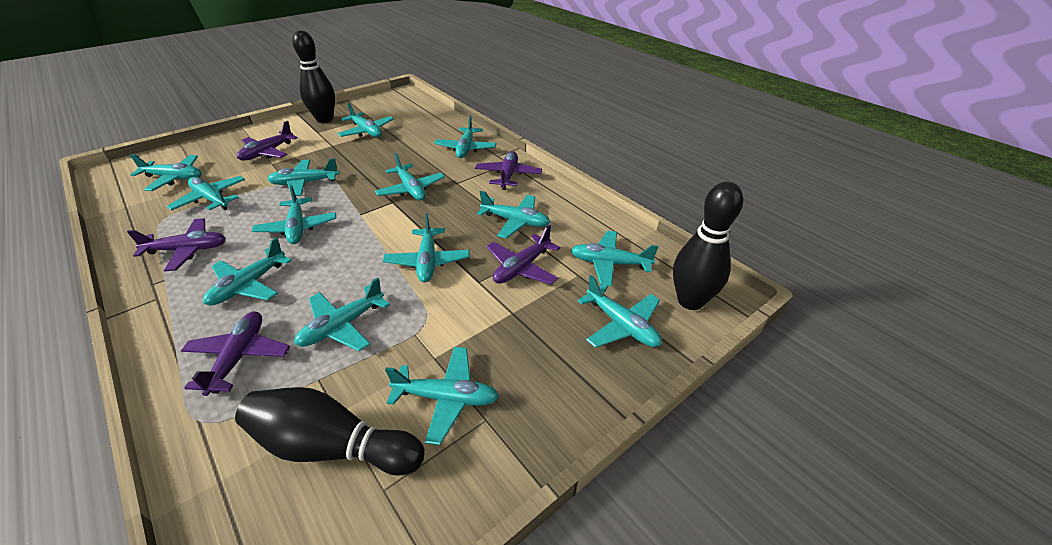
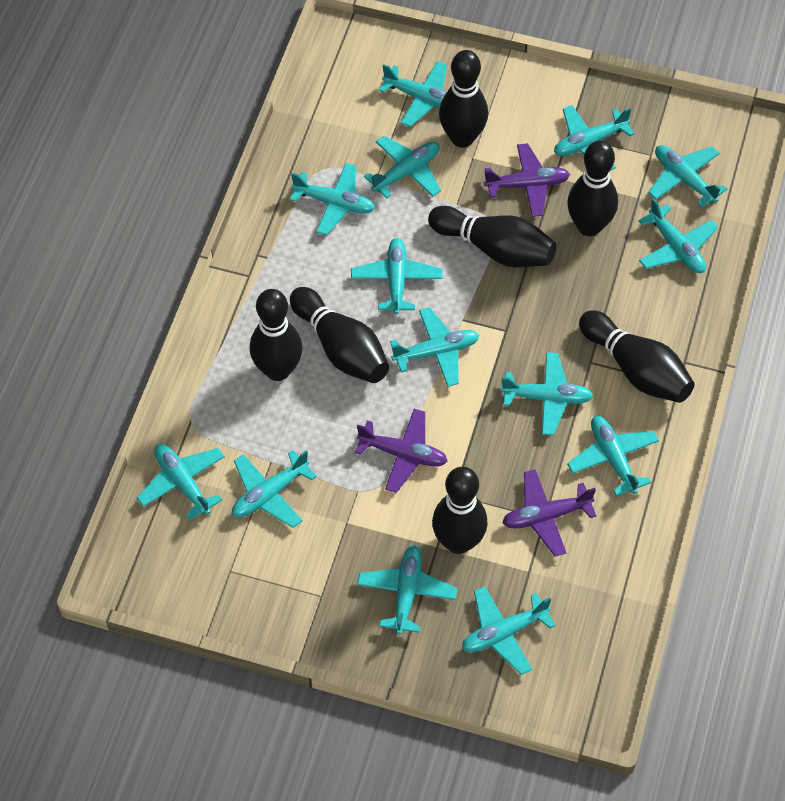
black bowling pin: 3 -> 7
purple plane: 5 -> 3

